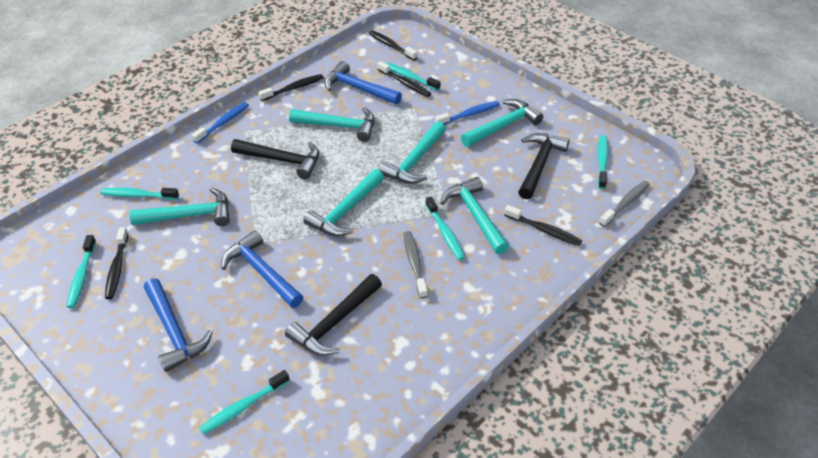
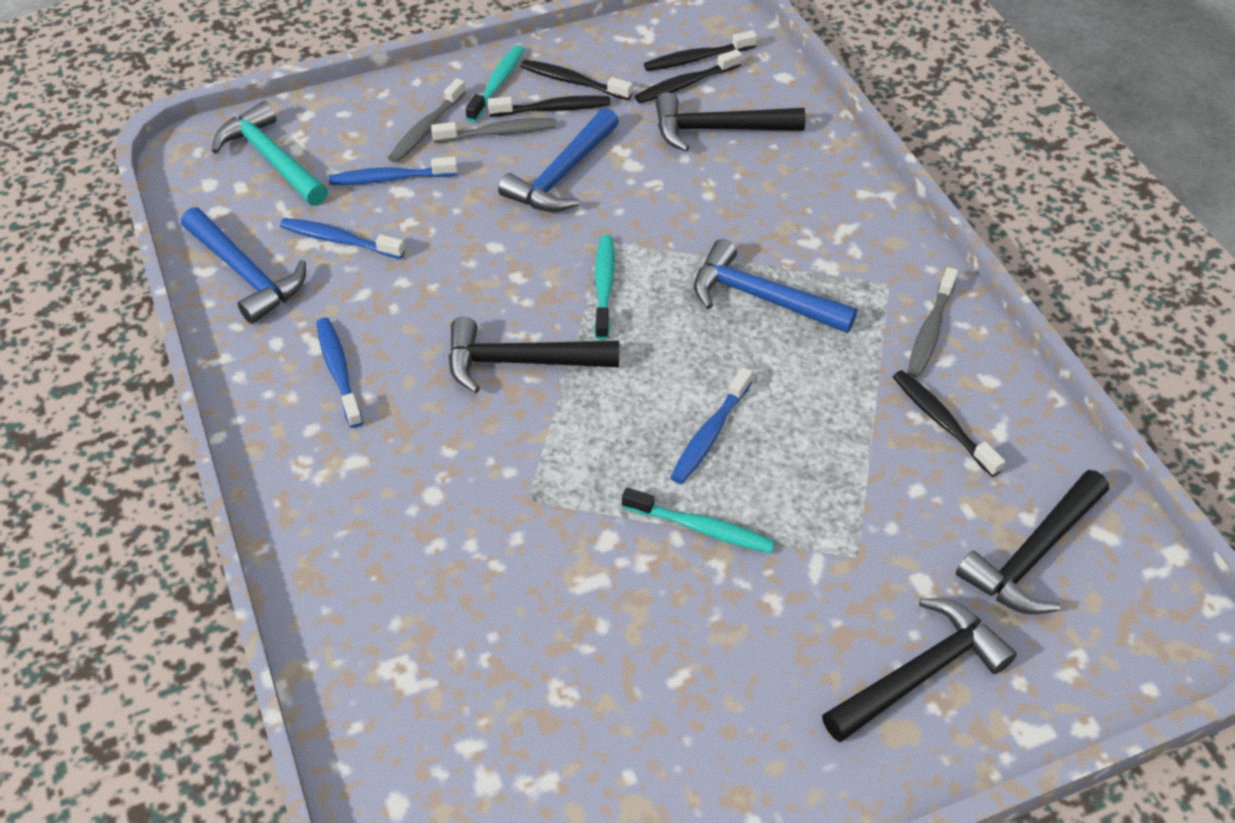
black hammer: 3 -> 4
blue toothbrush: 2 -> 4
grey toothbrush: 2 -> 3
turquoise hammer: 6 -> 1
turquoise toothbrush: 6 -> 3

